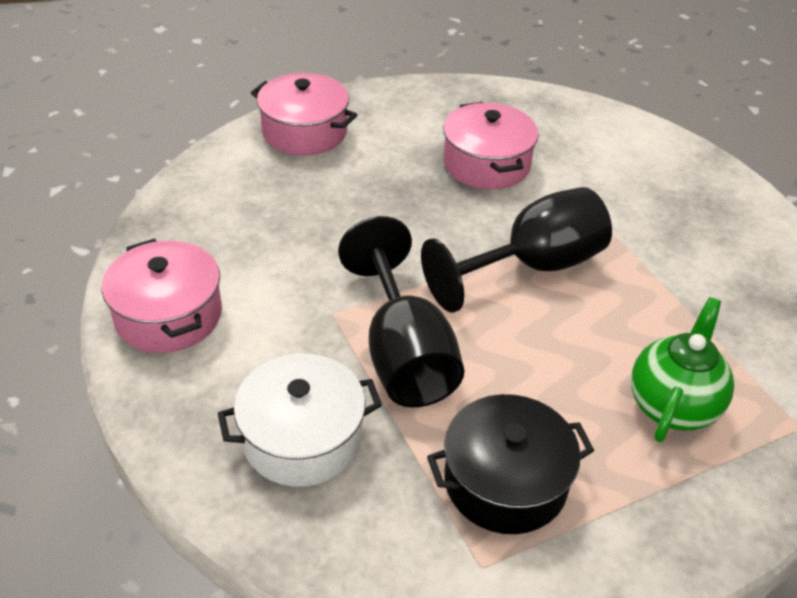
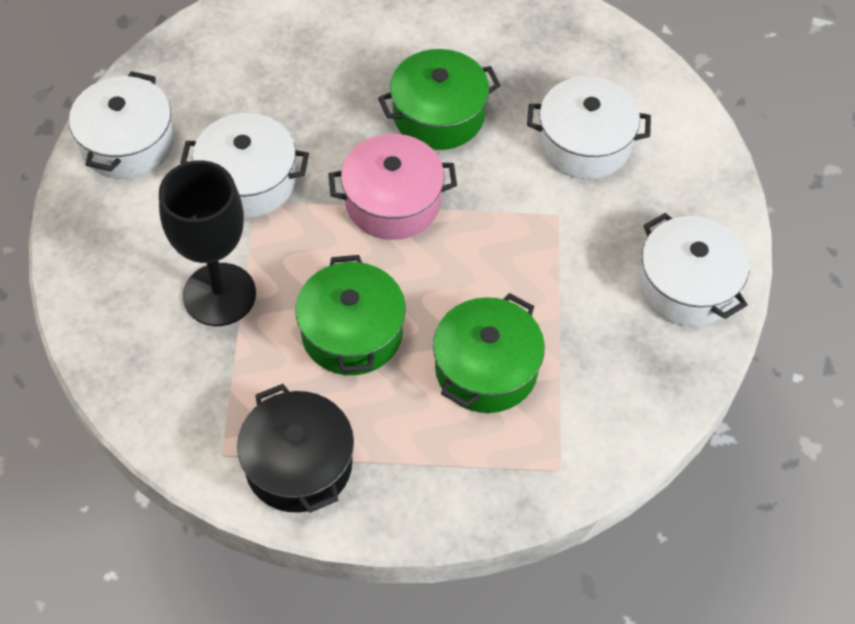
black goblet: 2 -> 1
green pot: 0 -> 3
green teapot: 1 -> 0
pink pot: 3 -> 1
white pot: 1 -> 4

